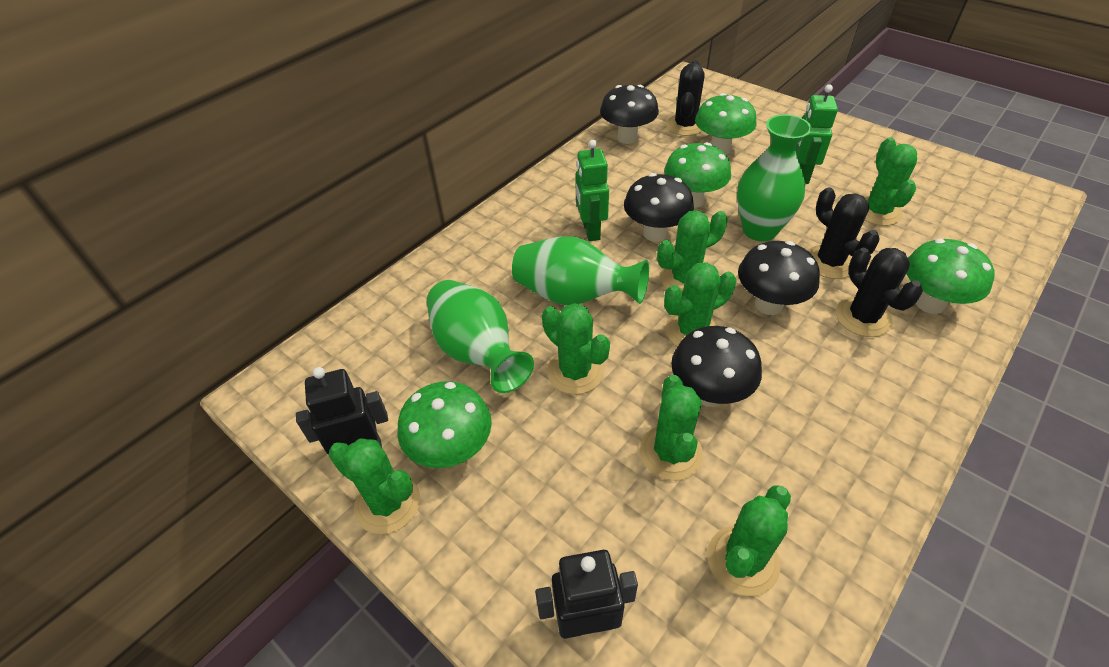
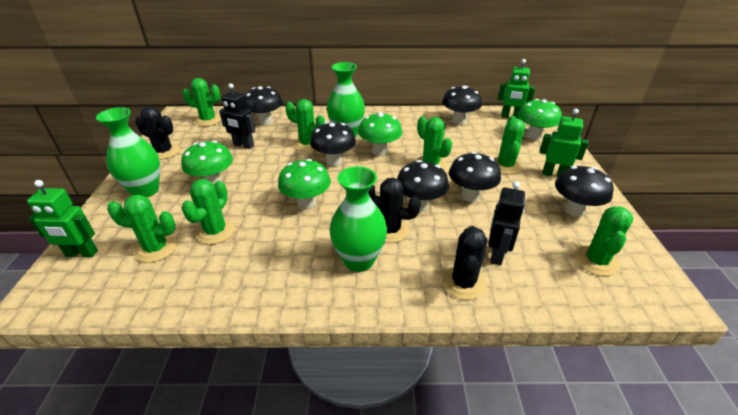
black mushroom: 4 -> 6
green robot: 2 -> 3

